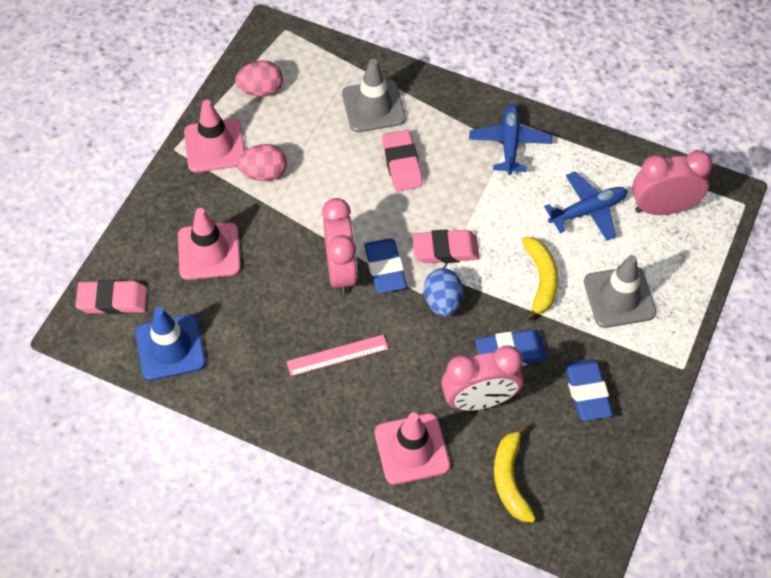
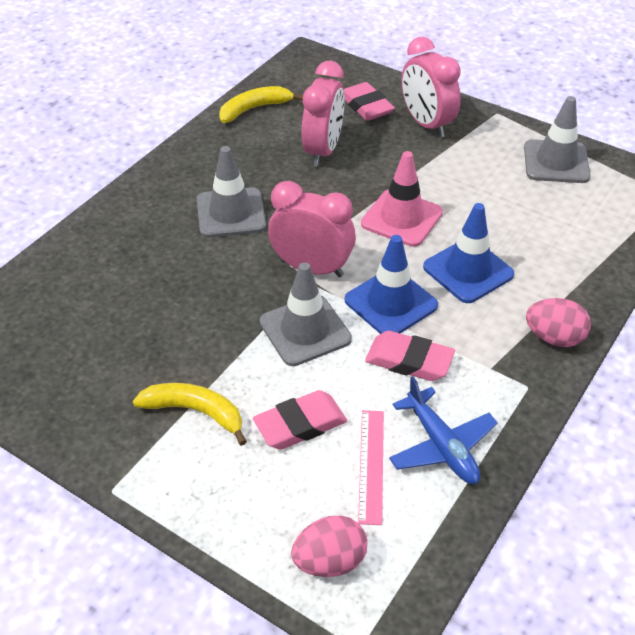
blue egg: 1 -> 0
blue eraser: 3 -> 0
blue plane: 2 -> 1
blue traffic cone: 1 -> 2
grey traffic cone: 2 -> 3
pink traffic cone: 3 -> 1

